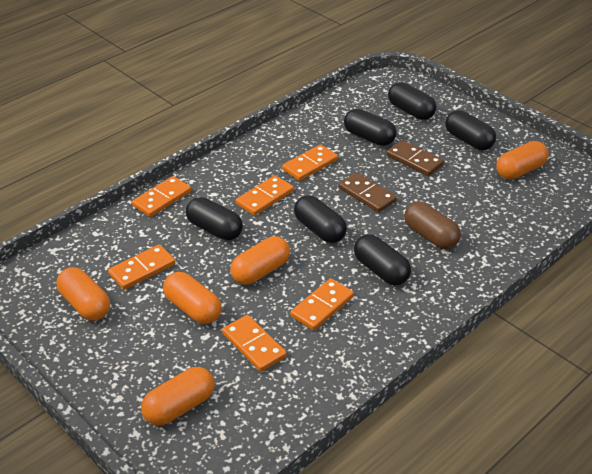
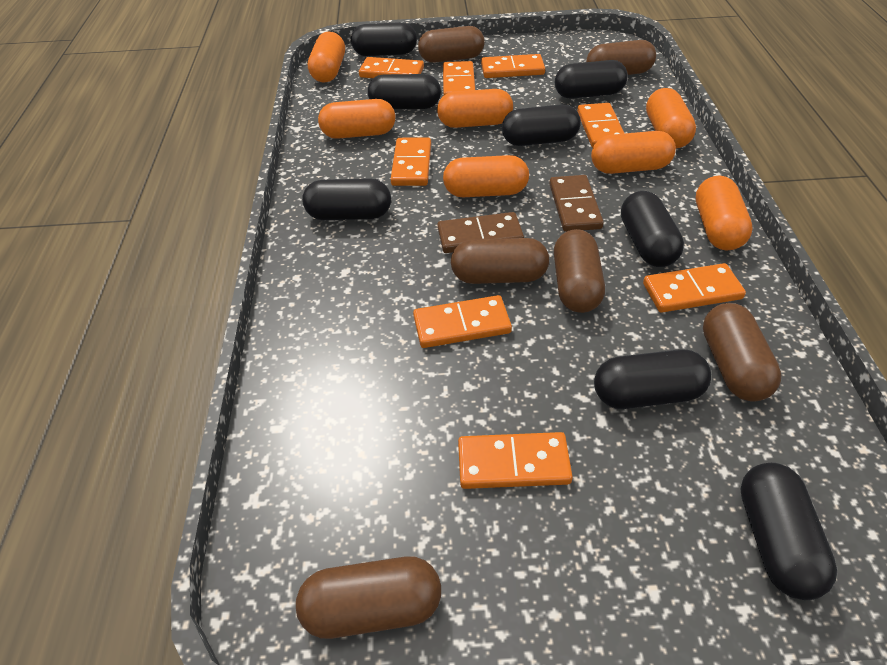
black capsule: 6 -> 8
brown capsule: 1 -> 6
orange capsule: 5 -> 7
orange domino: 6 -> 8

